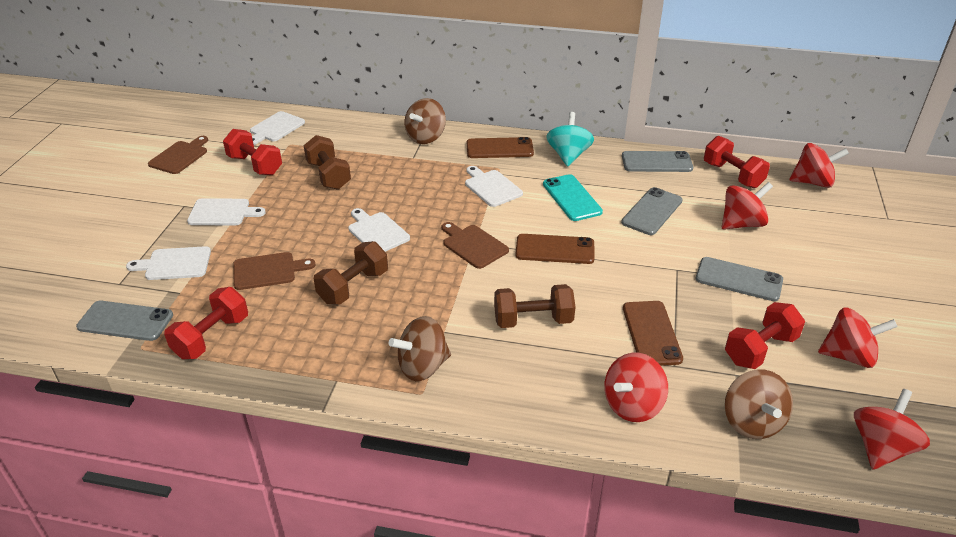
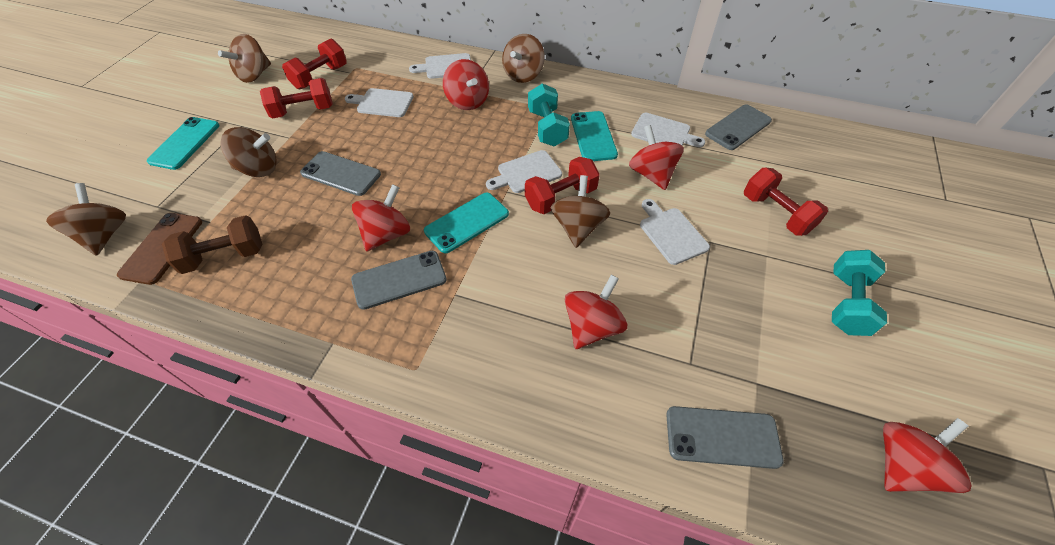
brown cutting board: 3 -> 0
brown dumbbell: 3 -> 1
brown phone: 3 -> 1
brown spinning top: 3 -> 5
turquoise dumbbell: 0 -> 2
turquoise phone: 1 -> 3
turquoise spinning top: 1 -> 0

